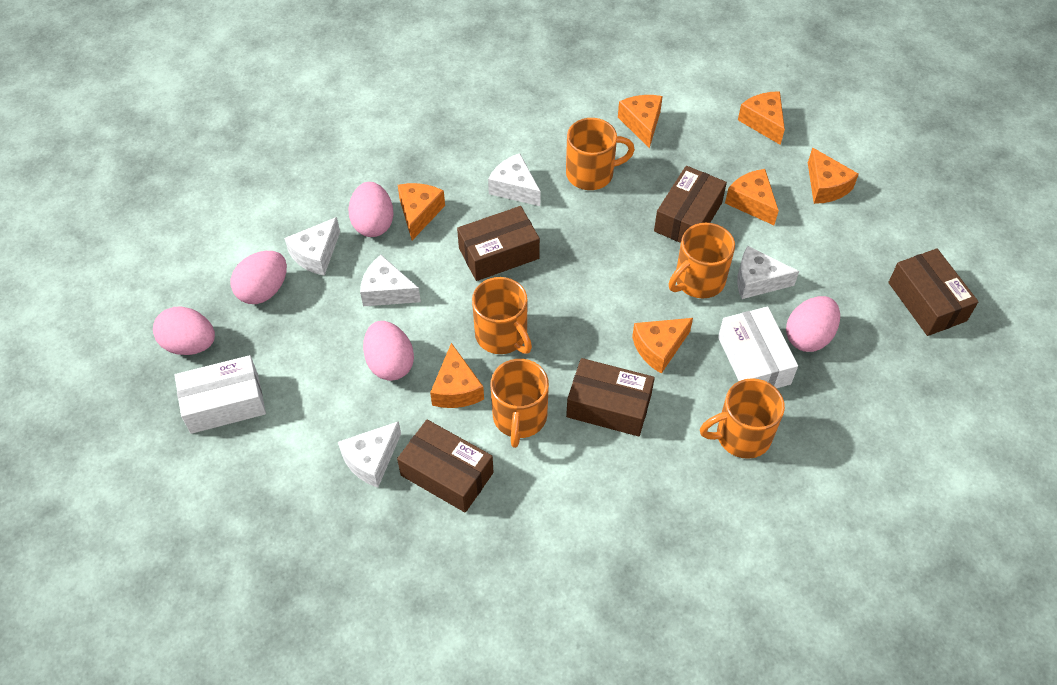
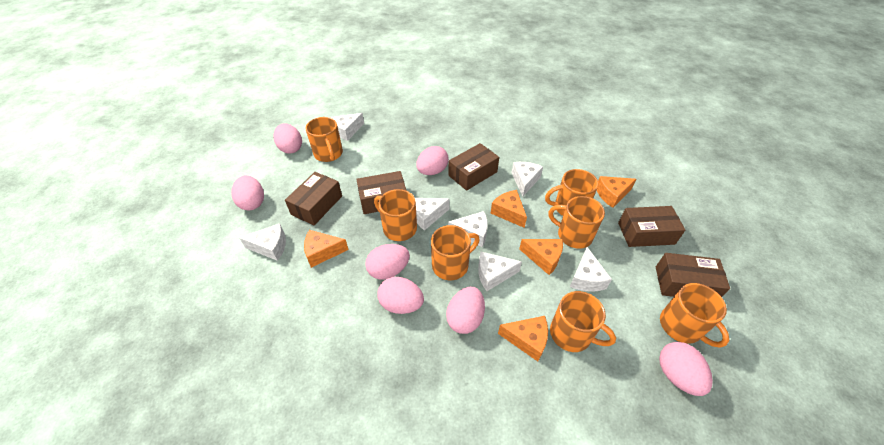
orange cheese: 7 -> 5
orange mug: 5 -> 7
pink egg: 5 -> 7
white box: 2 -> 0
white cheese: 5 -> 7

